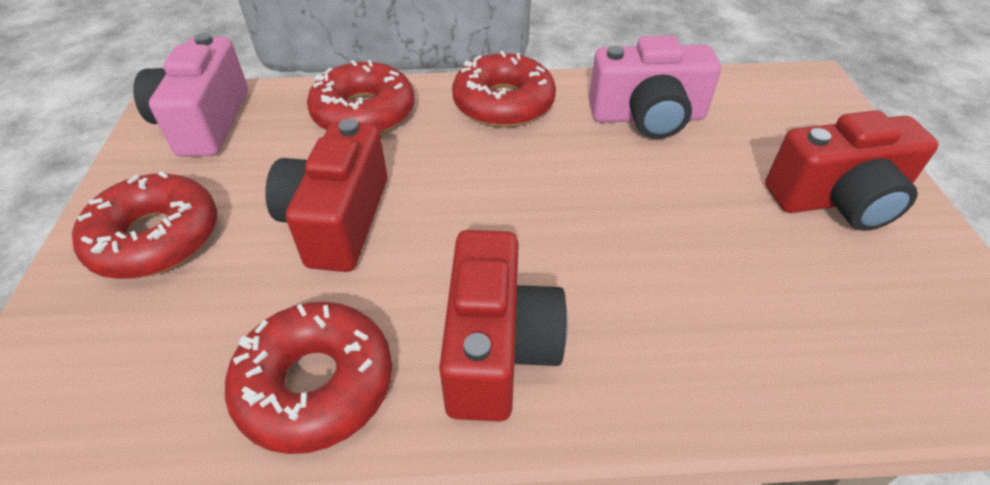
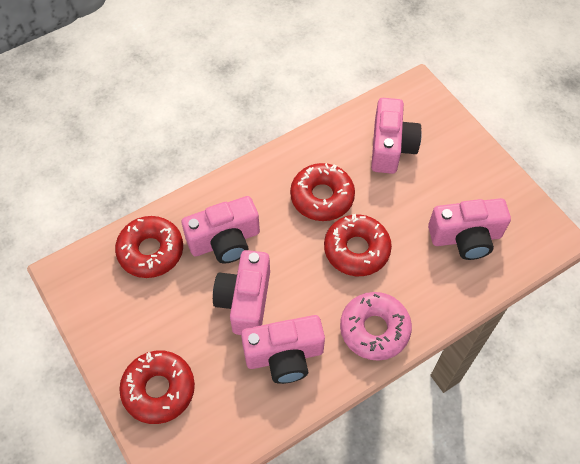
pink camera: 2 -> 5
pink donut: 0 -> 1
red camera: 3 -> 0

